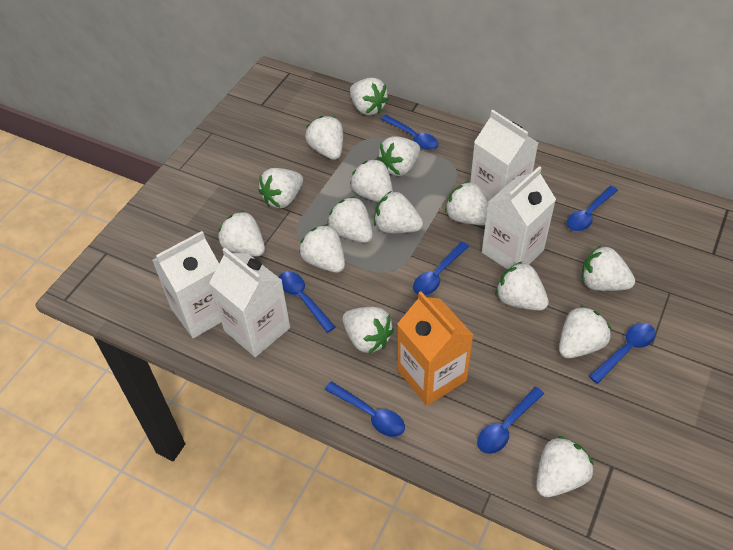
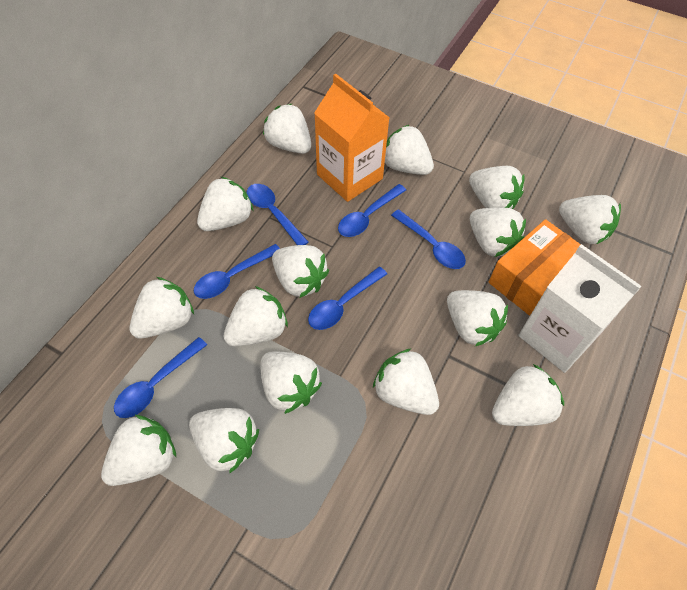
blue spoon: 7 -> 6
orange box: 0 -> 1
white carton: 4 -> 1

